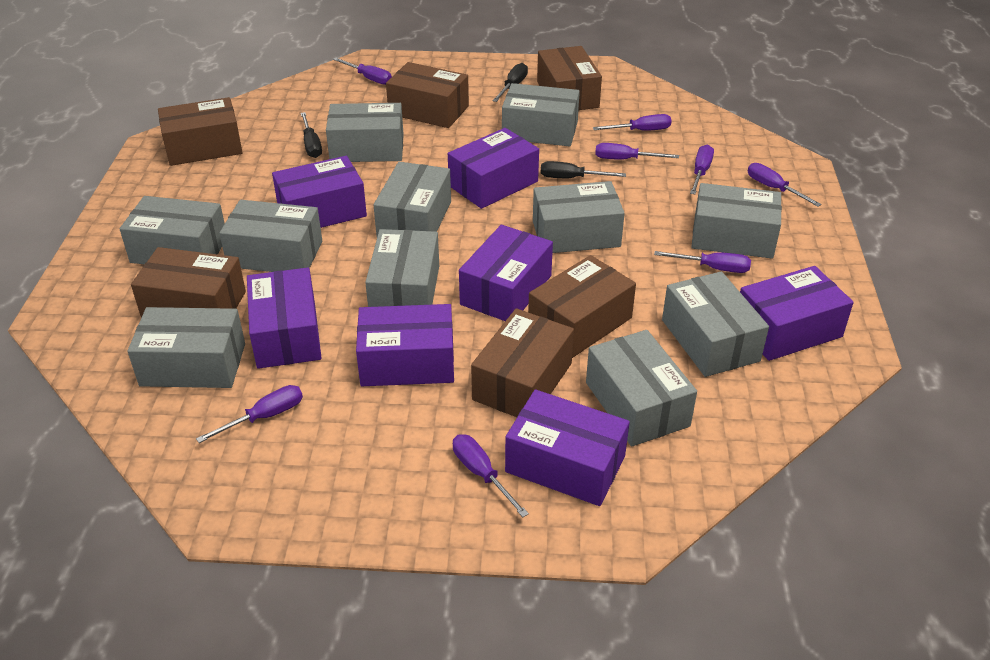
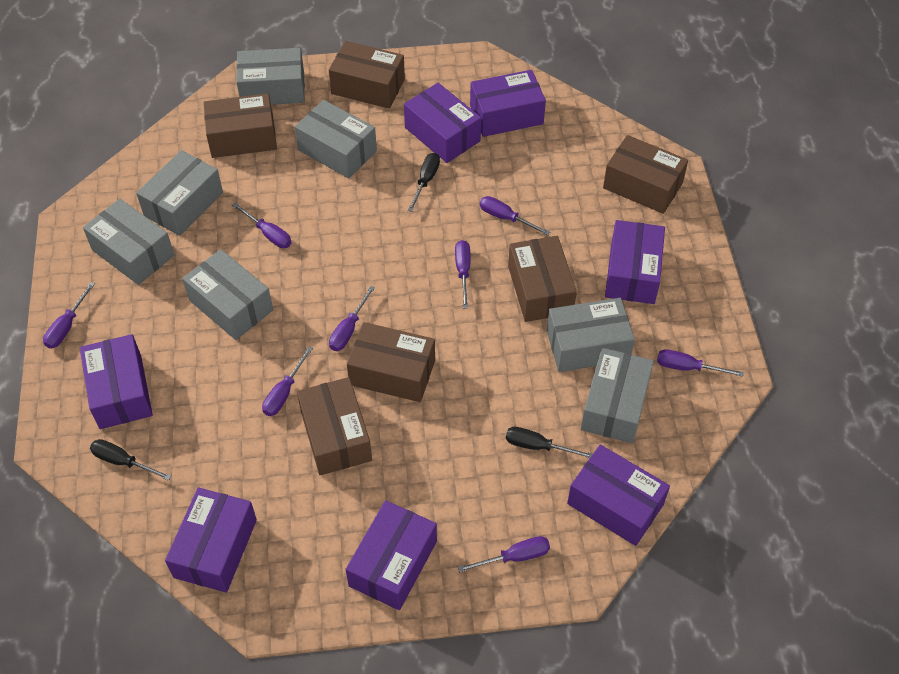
grey box: 11 -> 7

